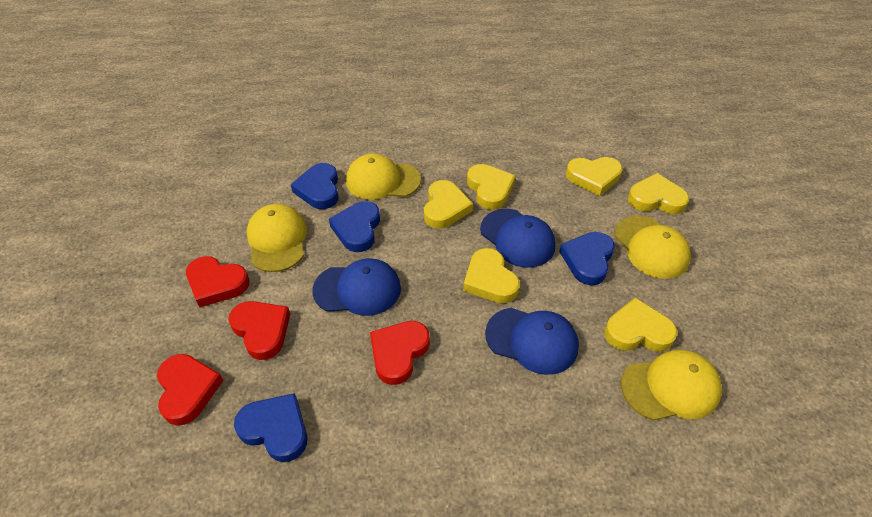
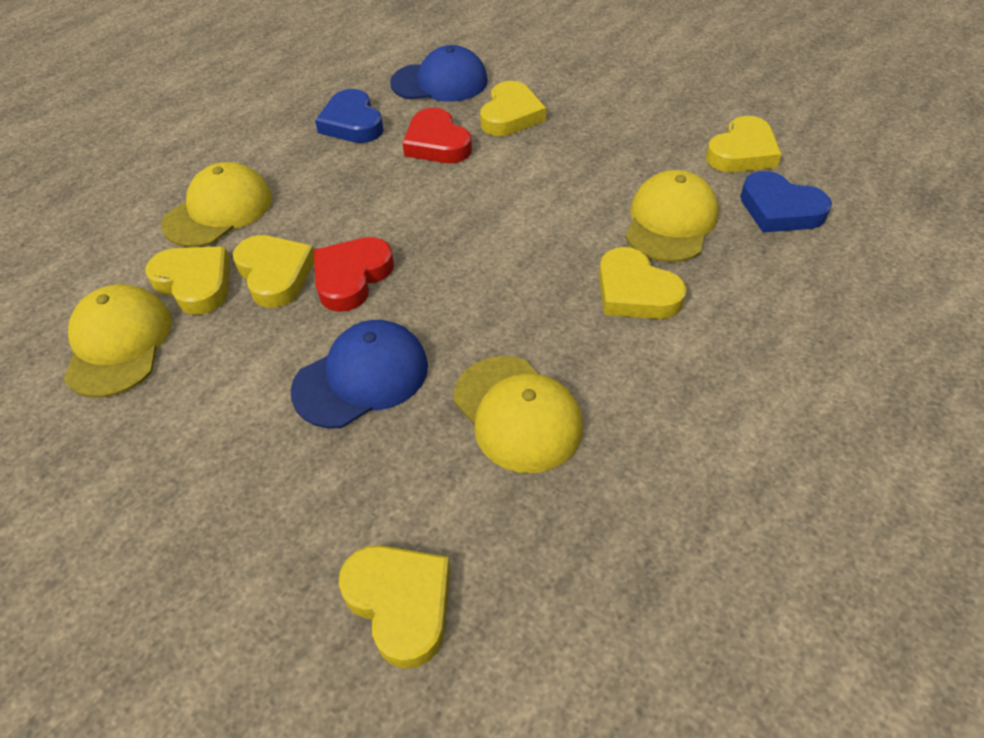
blue cap: 3 -> 2
blue heart: 4 -> 2
red heart: 4 -> 2

